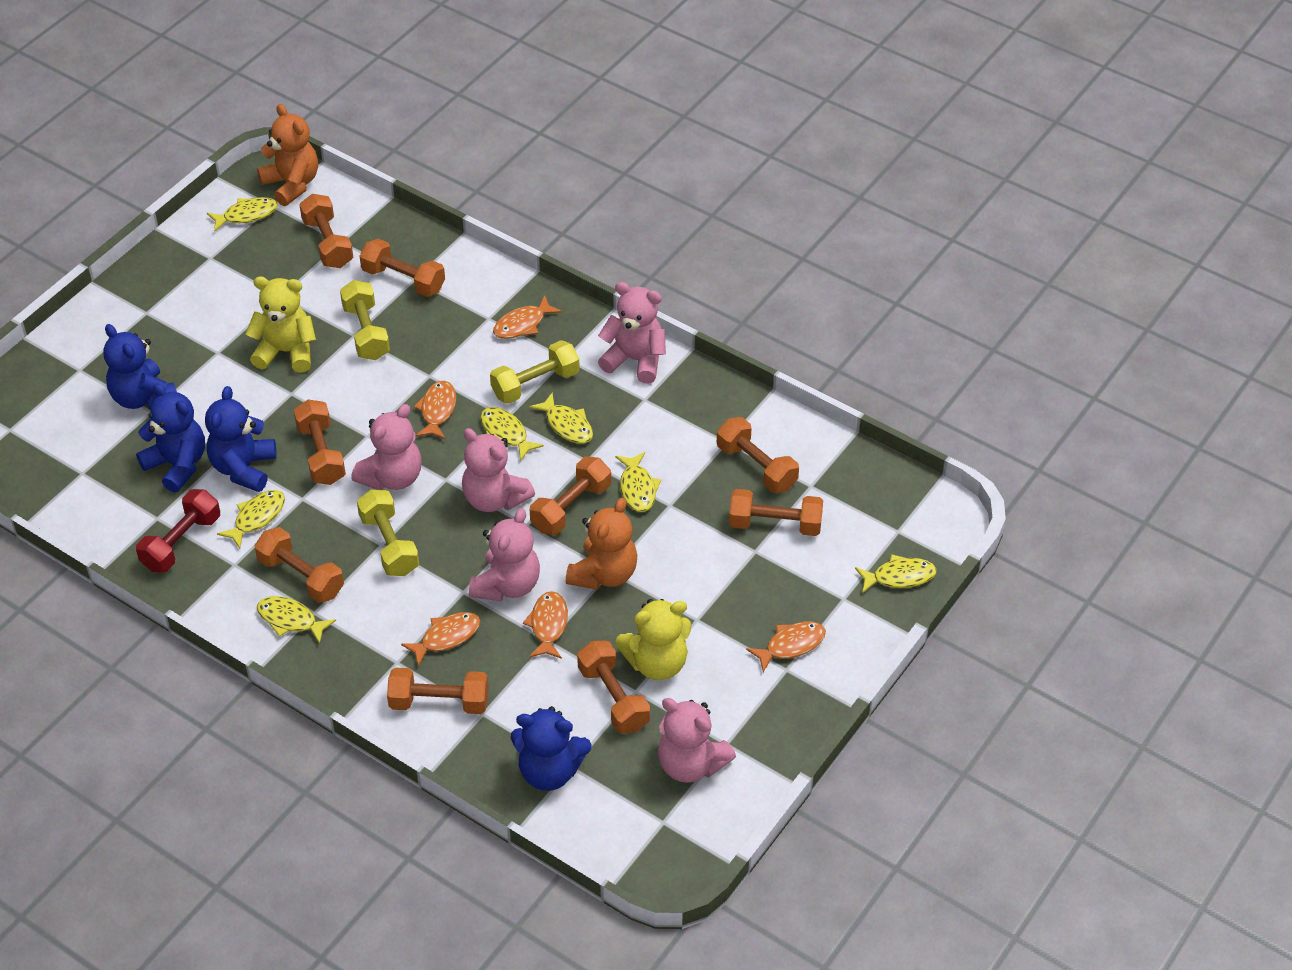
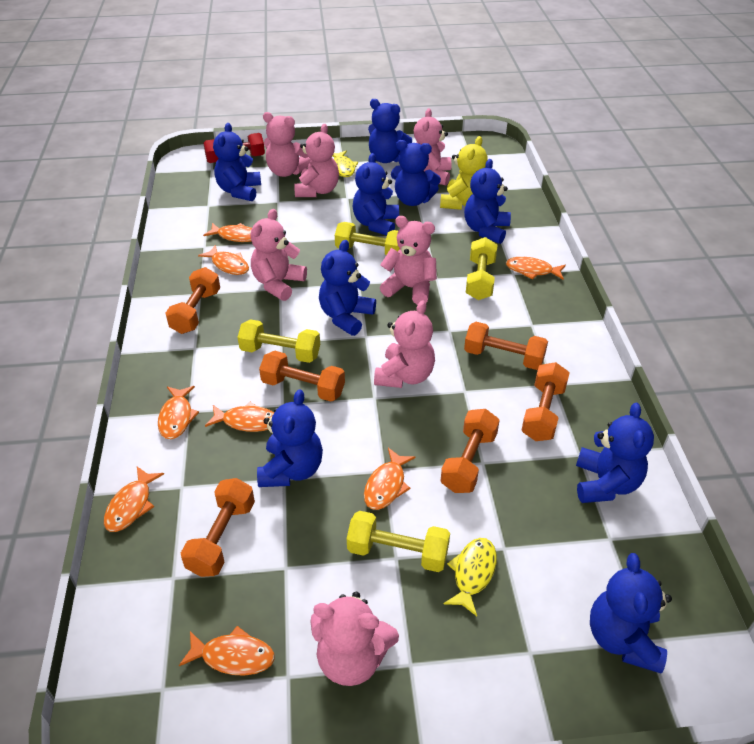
blue teddy bear: 4 -> 9
orange dumbbell: 9 -> 6
orange fish: 5 -> 8
orange teddy bear: 2 -> 0
pink teddy bear: 5 -> 7
yellow dumbbell: 3 -> 4
yellow fish: 7 -> 2
yellow teddy bear: 2 -> 1

